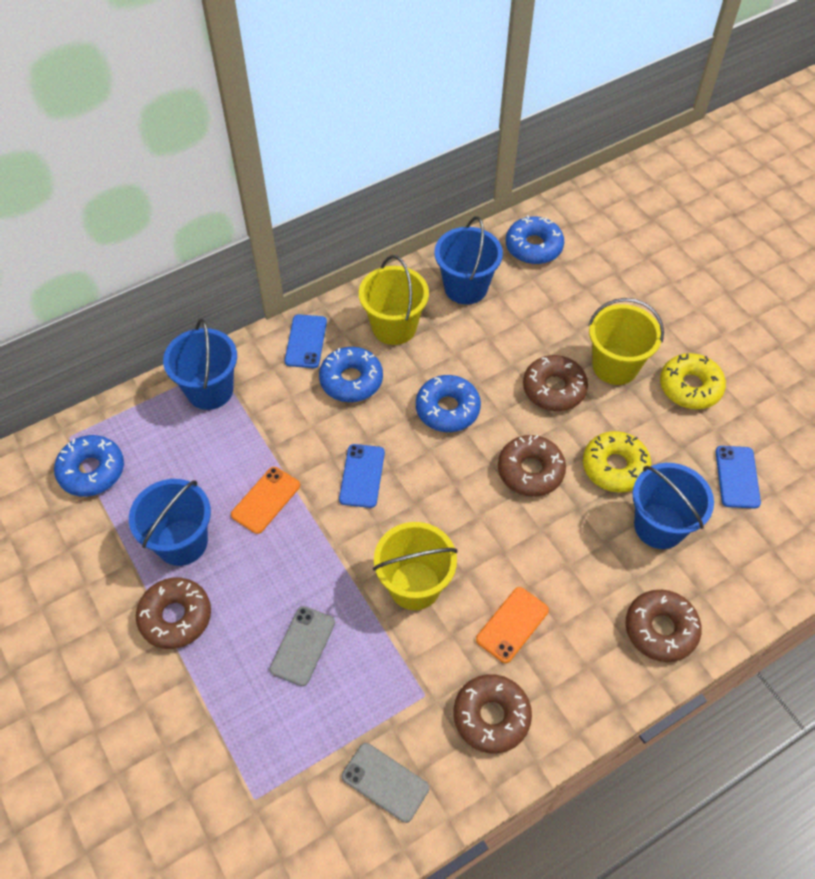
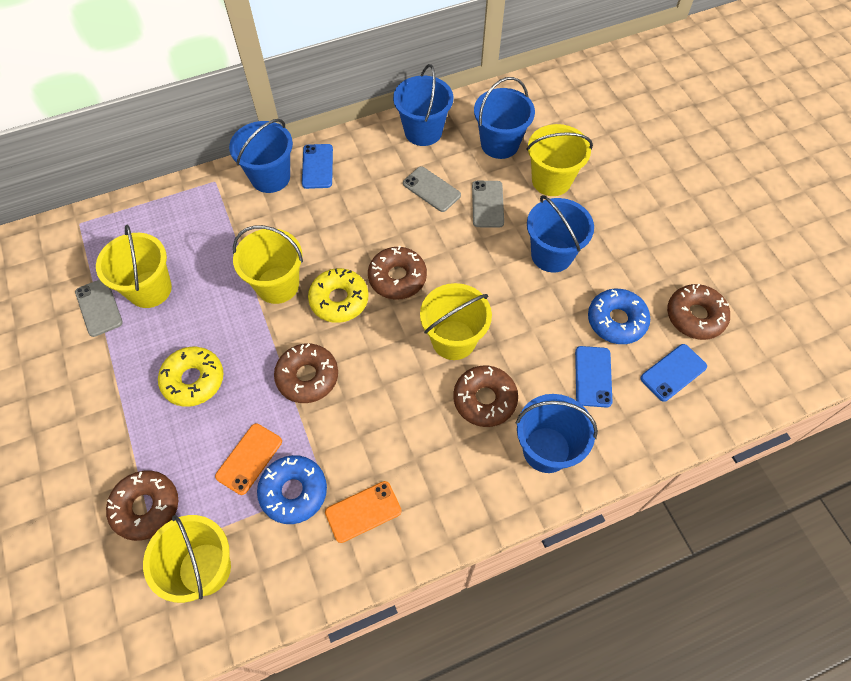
blue bucket: 4 -> 5
blue donut: 4 -> 2
grey phone: 2 -> 3
yellow bucket: 3 -> 5

